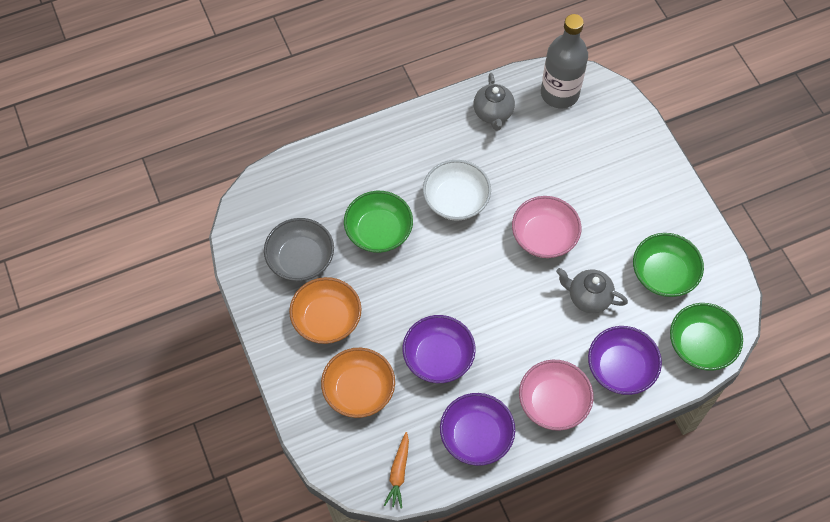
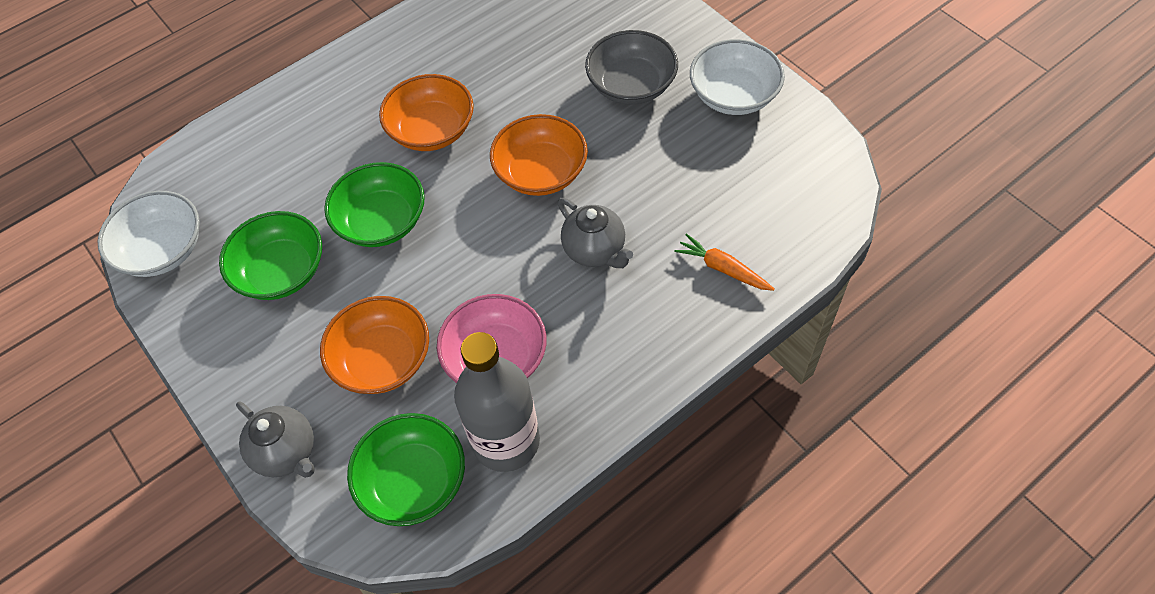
orange bowl: 2 -> 3
pink bowl: 2 -> 1
purple bowl: 3 -> 0
white bowl: 1 -> 2

